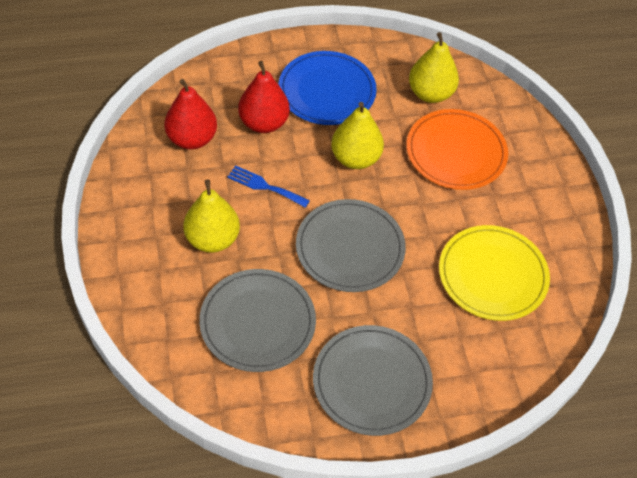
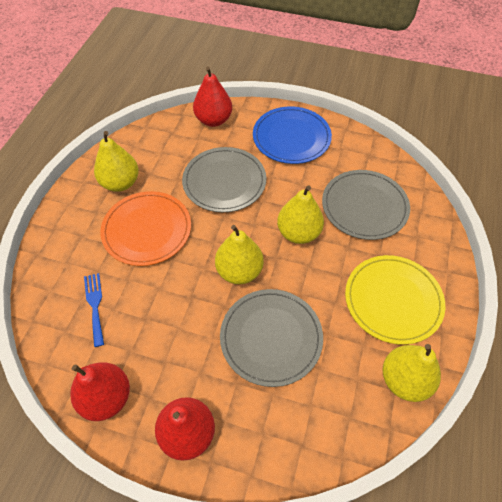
red pear: 2 -> 3
yellow pear: 3 -> 4

